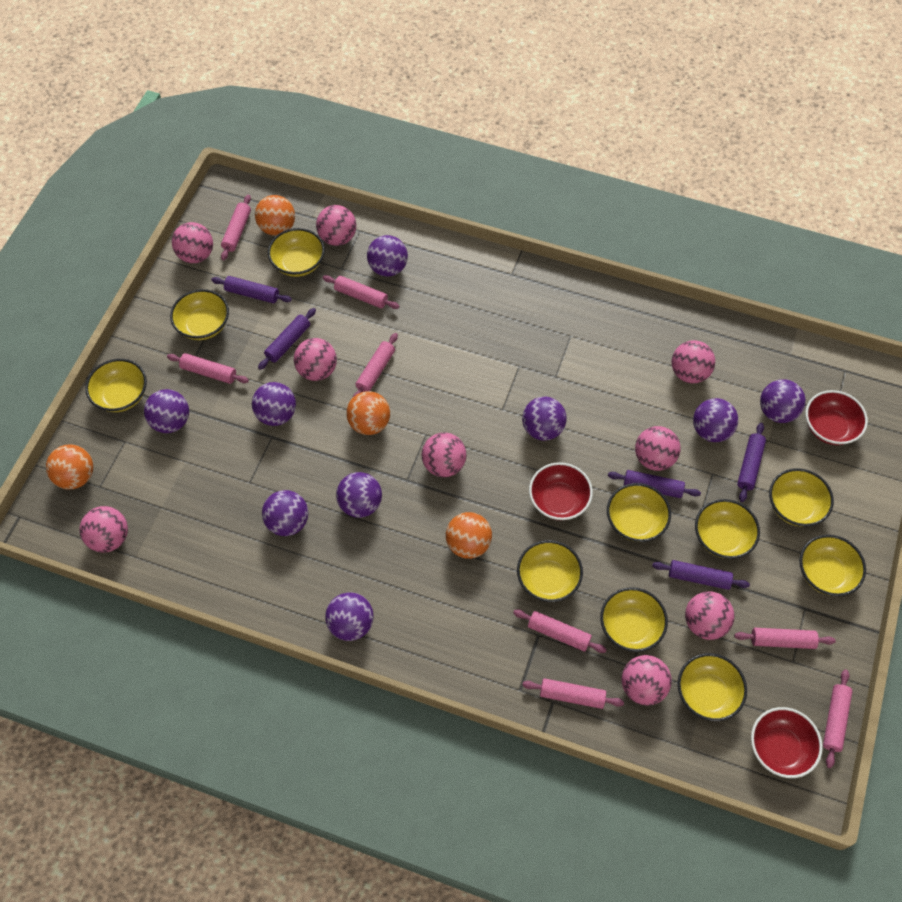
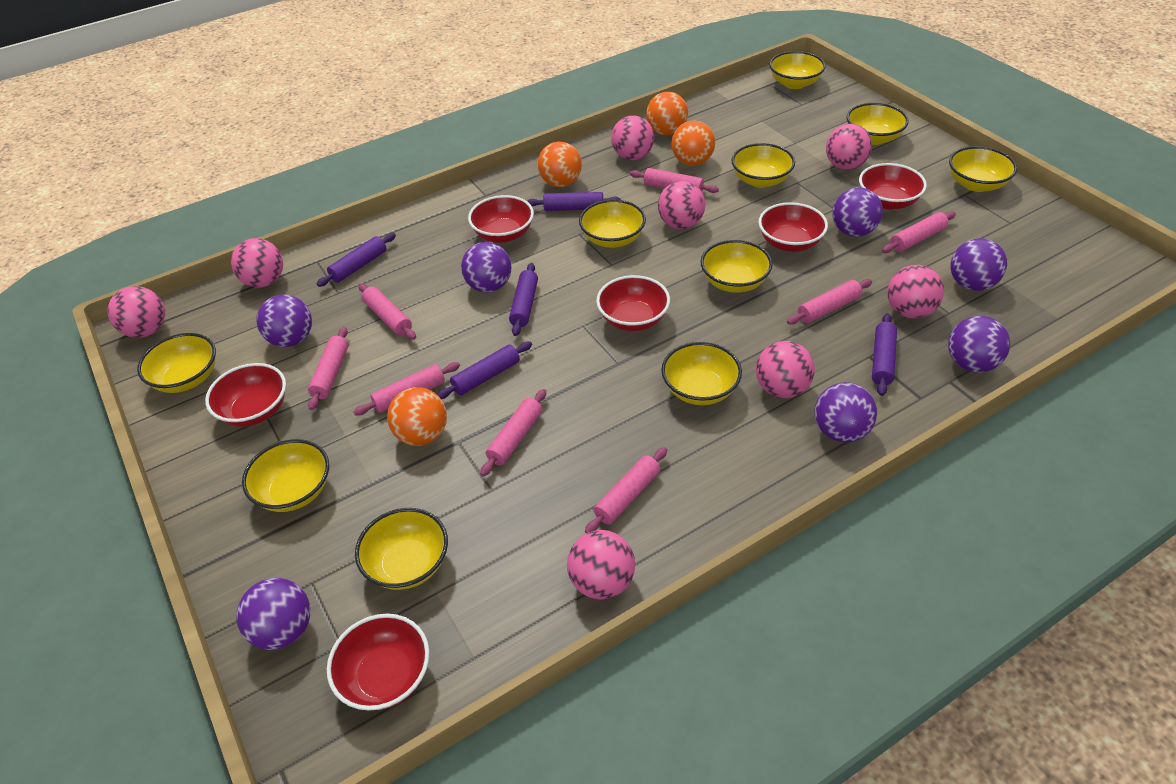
pink ball: 9 -> 8
purple ball: 9 -> 7
red bowl: 3 -> 6

